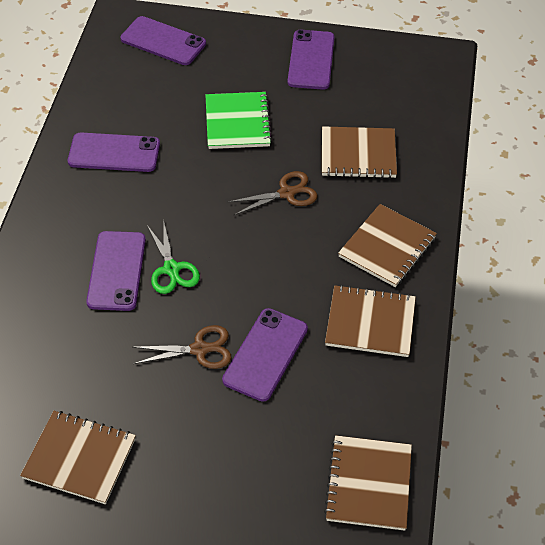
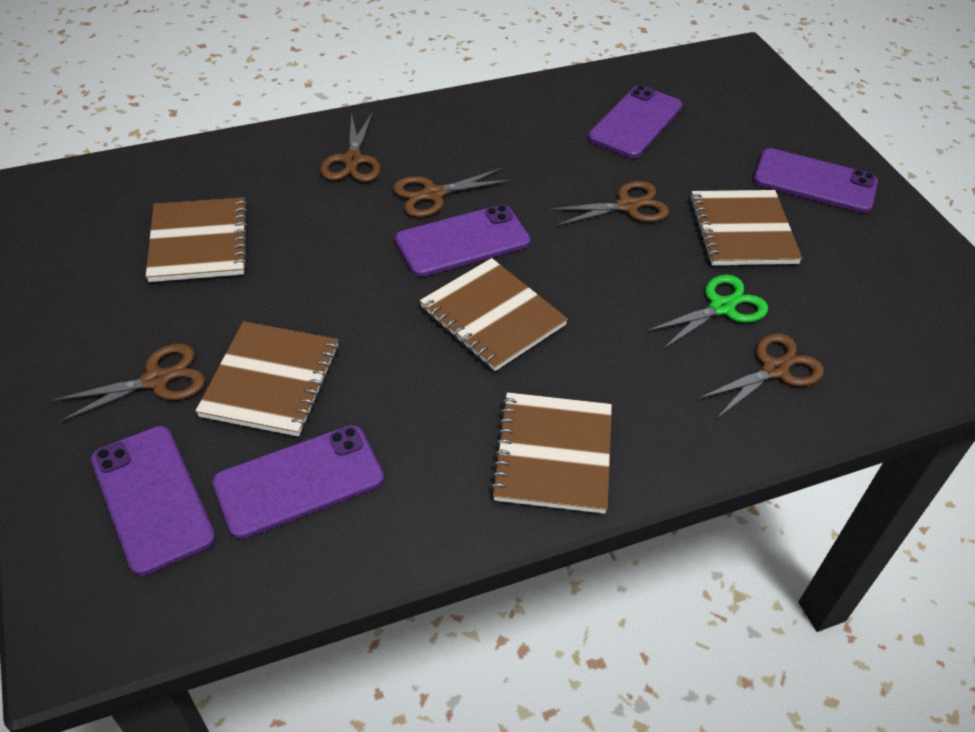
brown scissors: 2 -> 5
green notebook: 1 -> 0

